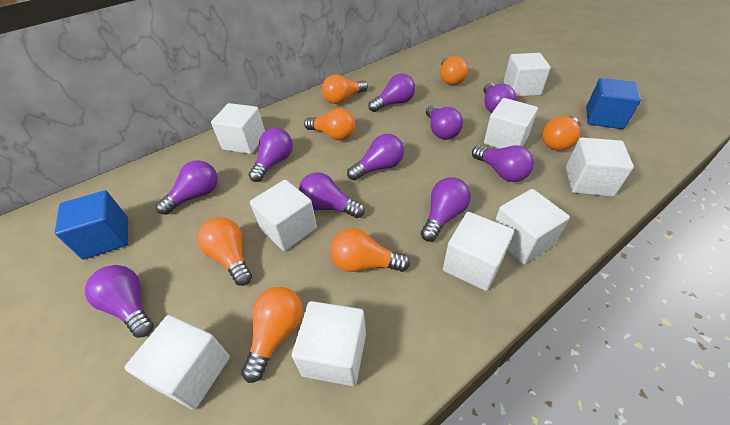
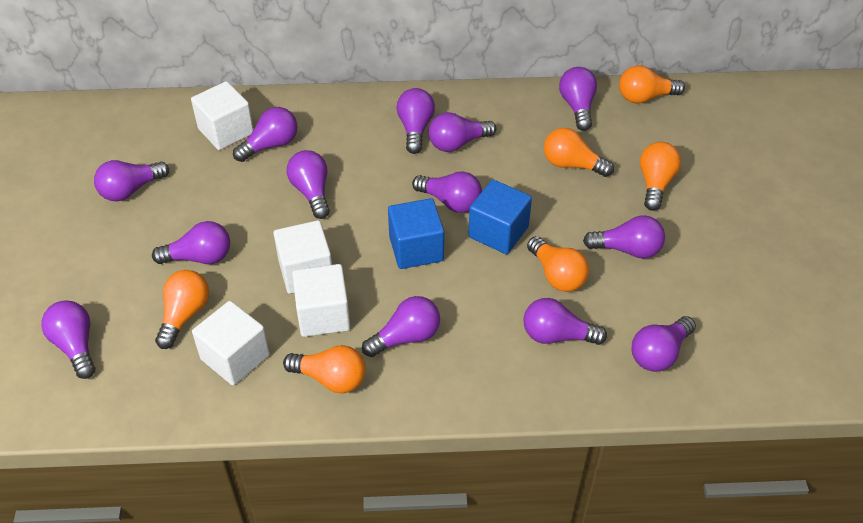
orange light bulb: 7 -> 6
purple light bulb: 10 -> 13
white cube: 9 -> 4

